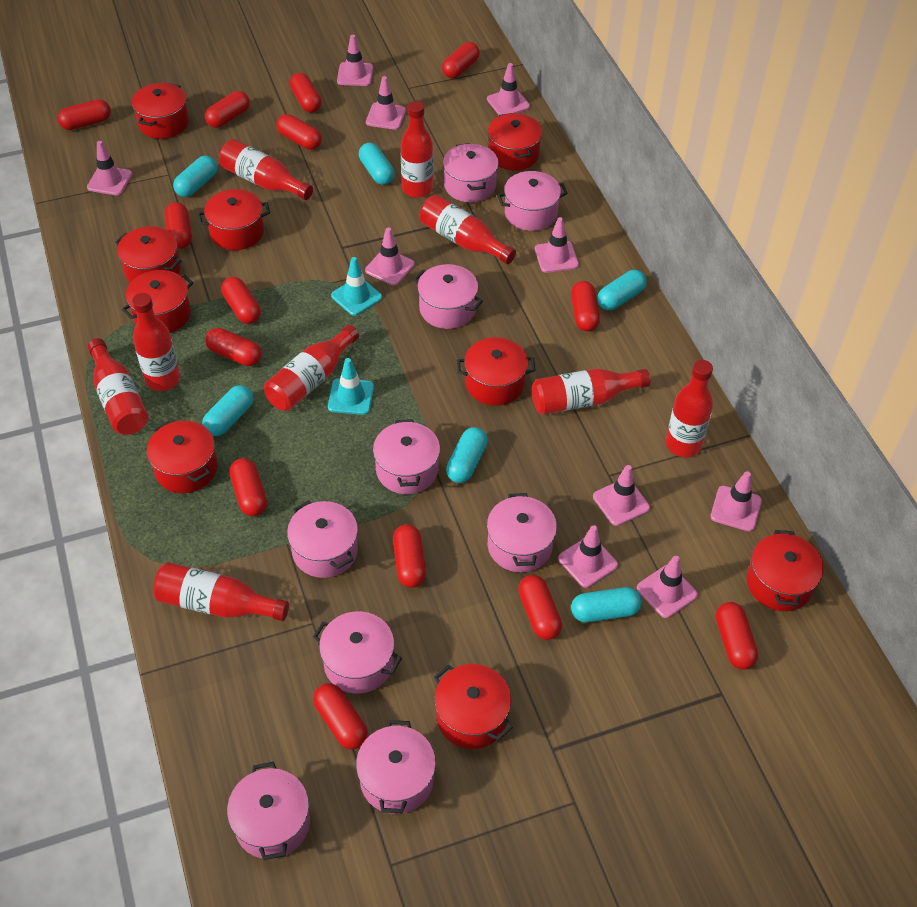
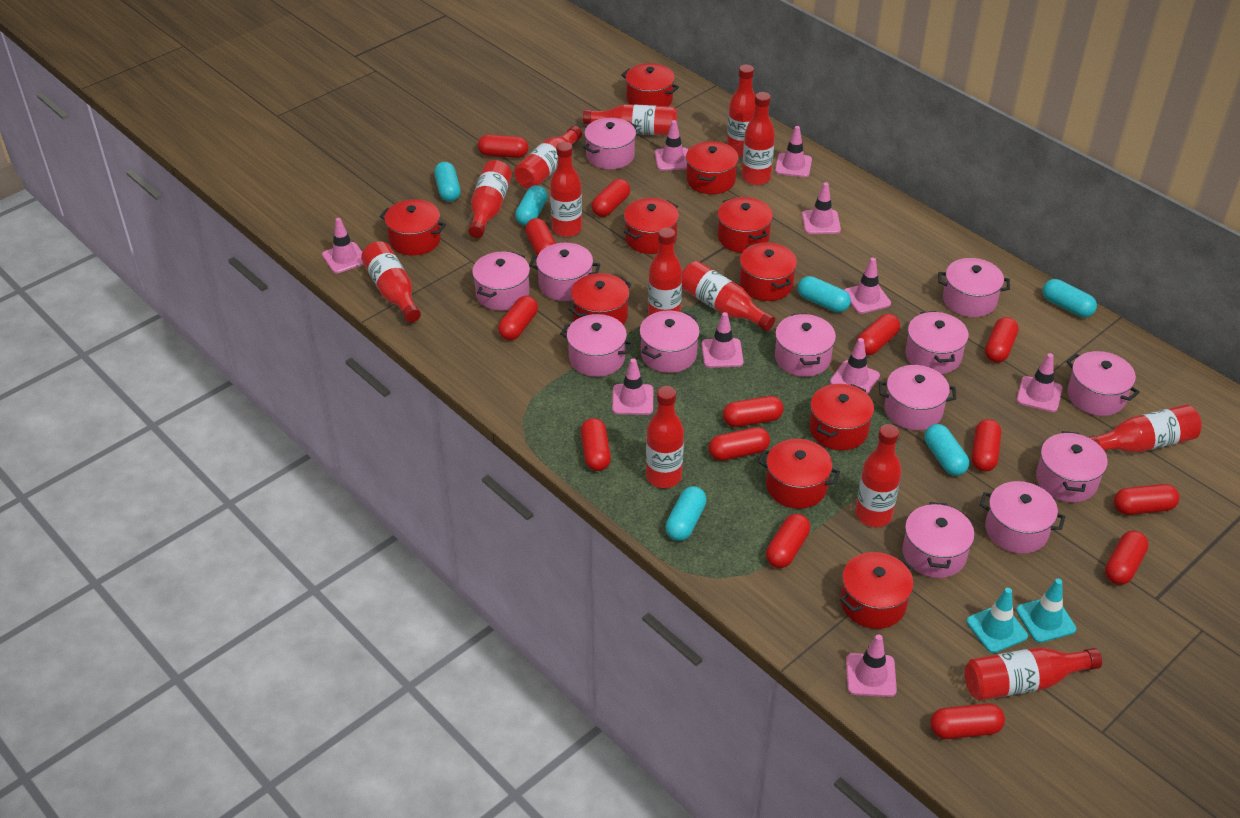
pink pot: 9 -> 13
red bottle: 9 -> 13
red pot: 9 -> 10

